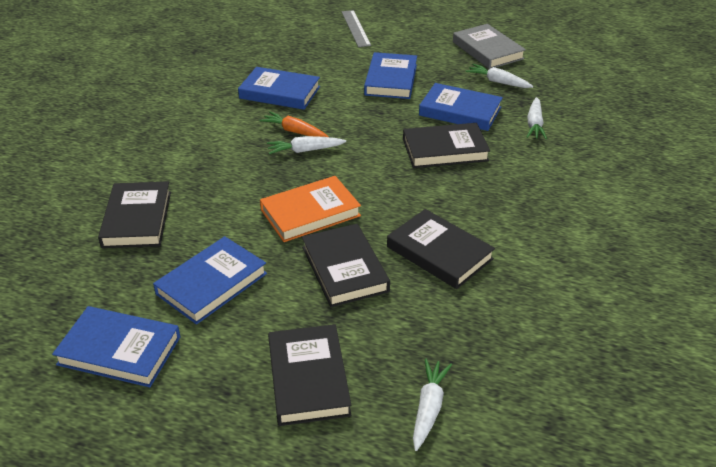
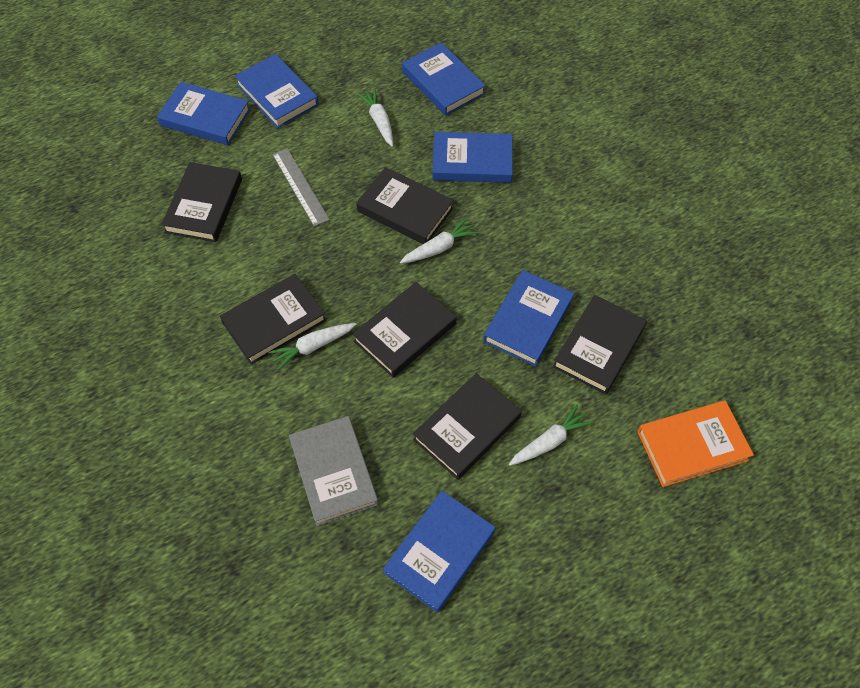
black book: 5 -> 6
blue book: 5 -> 6
orange carrot: 1 -> 0

